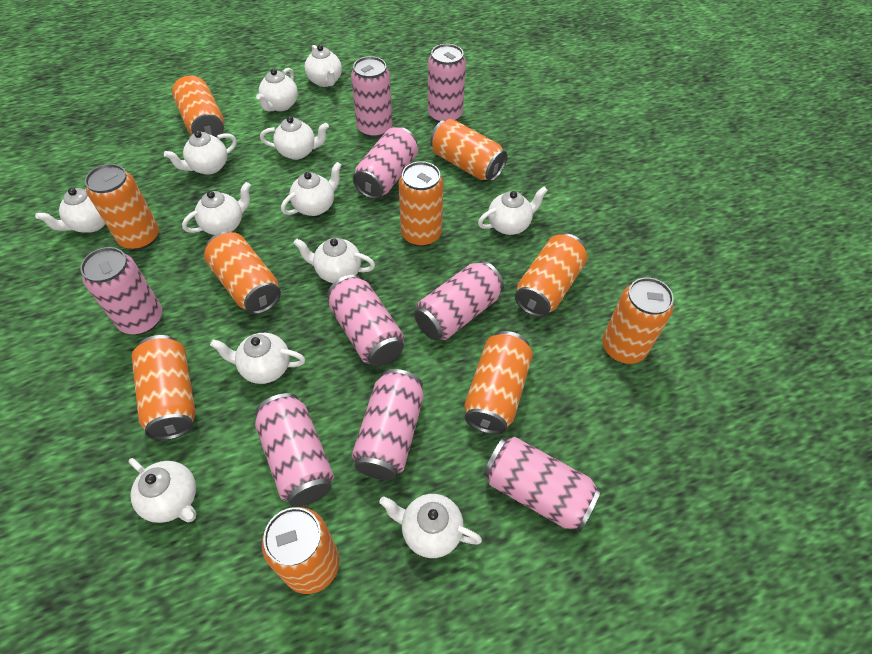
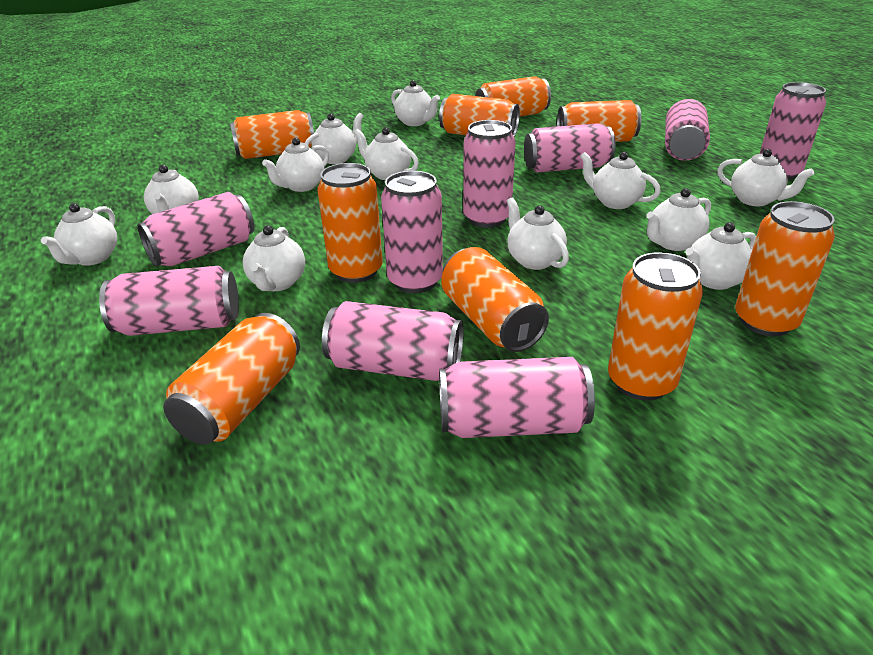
orange can: 10 -> 9

